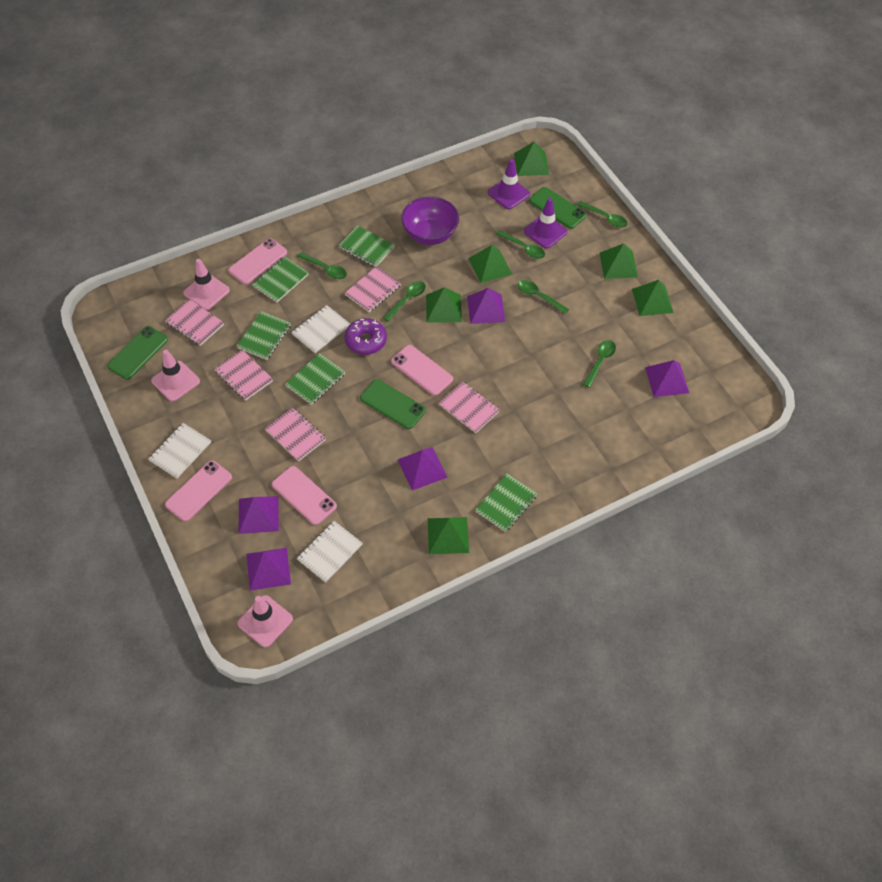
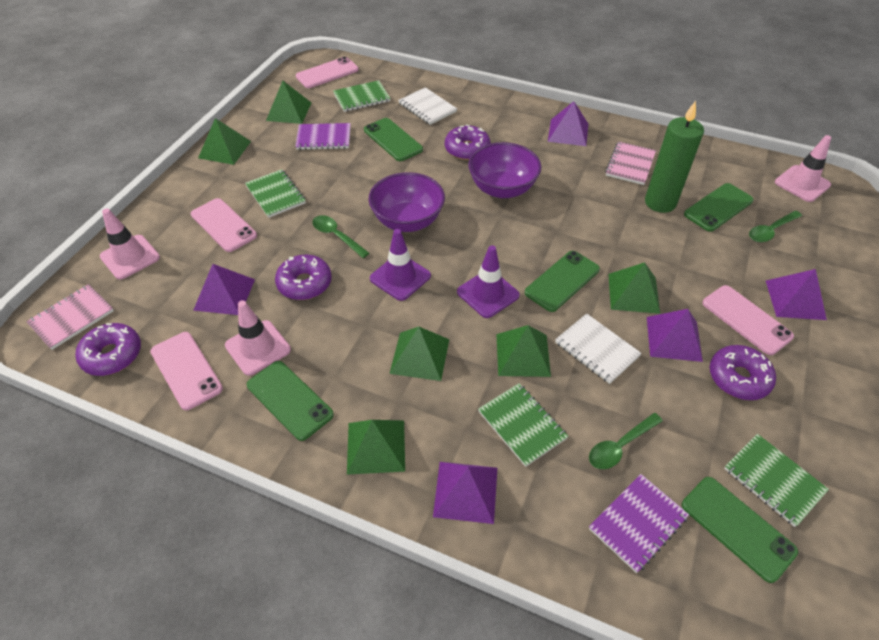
green candle: 0 -> 1
green notebook: 5 -> 4
green phone: 3 -> 5
green spoon: 6 -> 3
pink notebook: 5 -> 2
purple bowl: 1 -> 2
purple donut: 1 -> 4
purple notebook: 0 -> 2
white notebook: 3 -> 2

